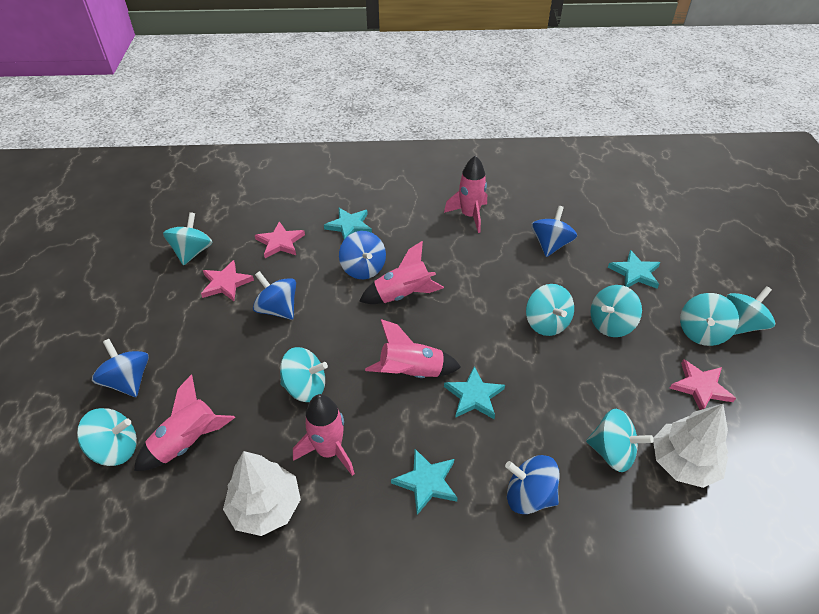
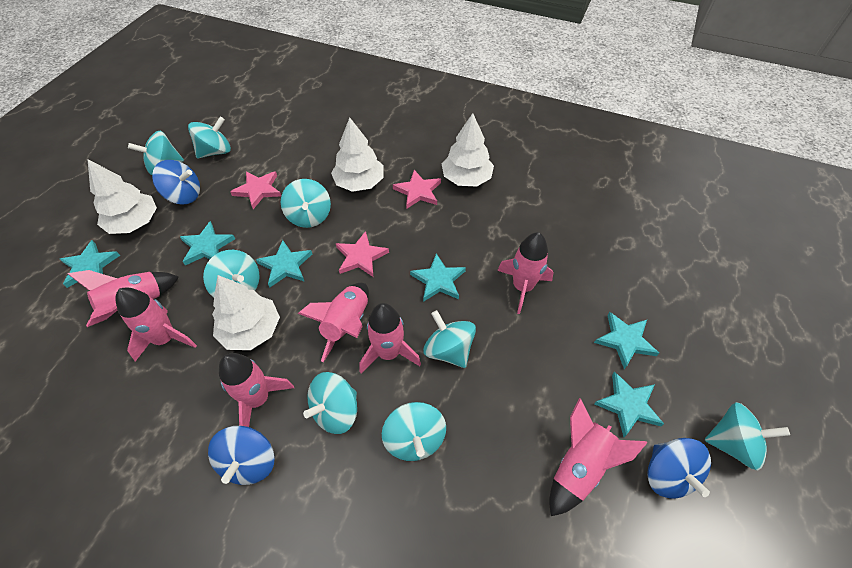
blue spinning top: 5 -> 3
pink rocket: 5 -> 7
turquoise star: 4 -> 6
white tree: 2 -> 4

